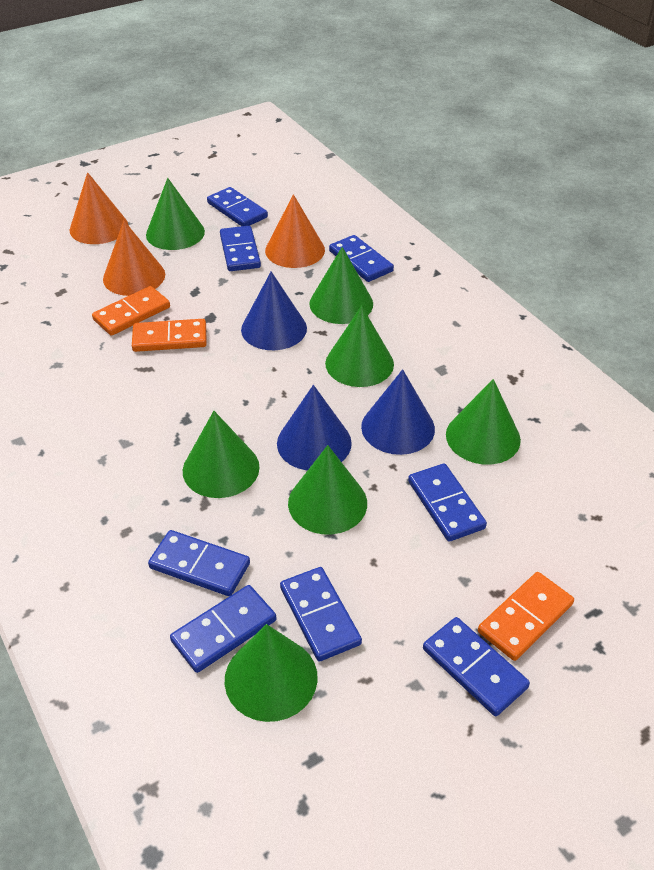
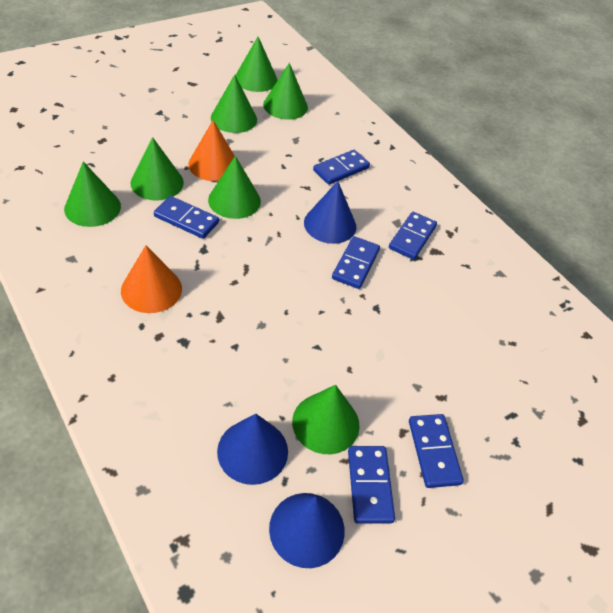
blue domino: 8 -> 6
orange cone: 3 -> 2
orange domino: 3 -> 0

